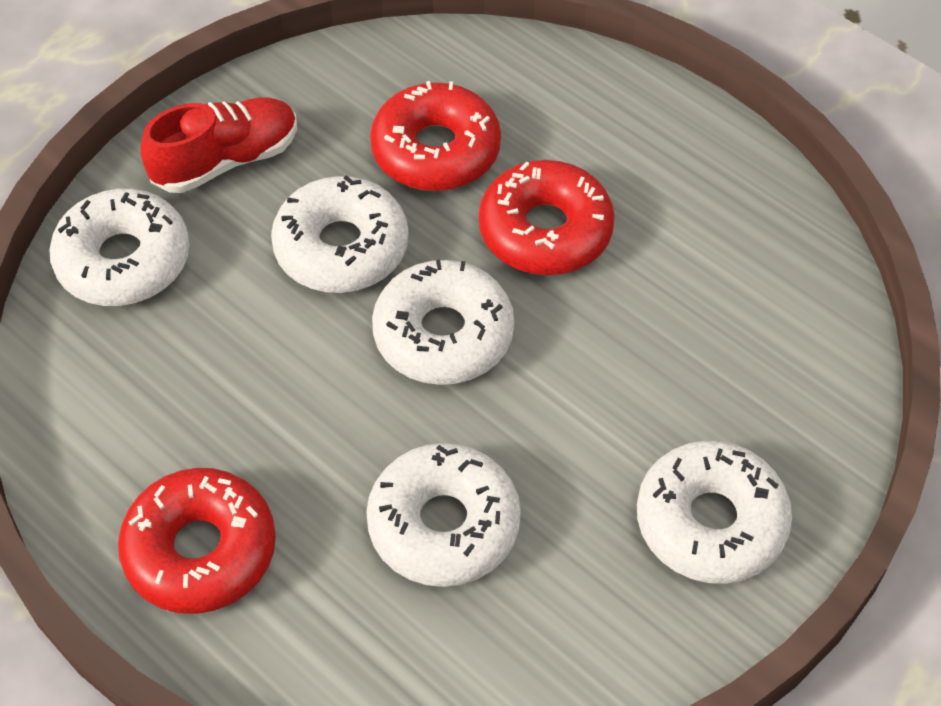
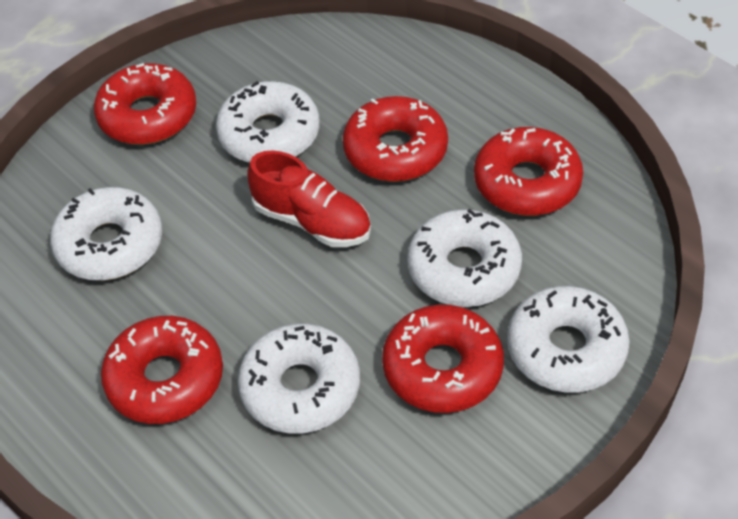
red donut: 3 -> 5

